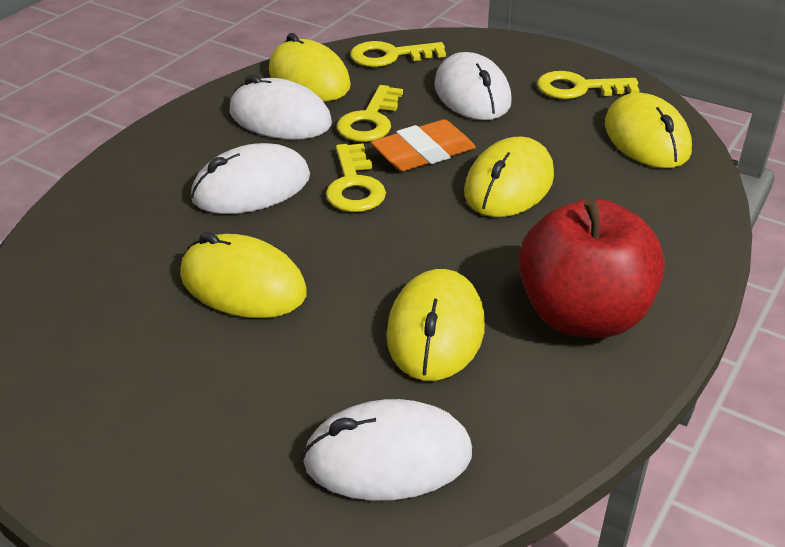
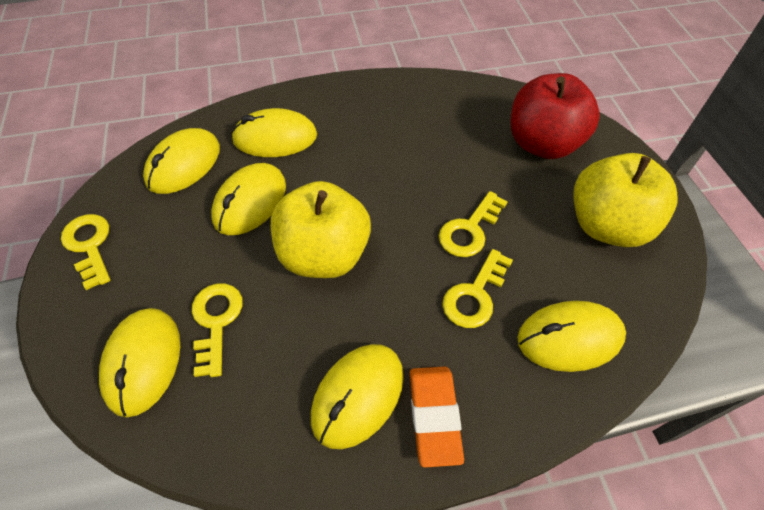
white mouse: 4 -> 0
yellow apple: 0 -> 2
yellow mouse: 5 -> 6

